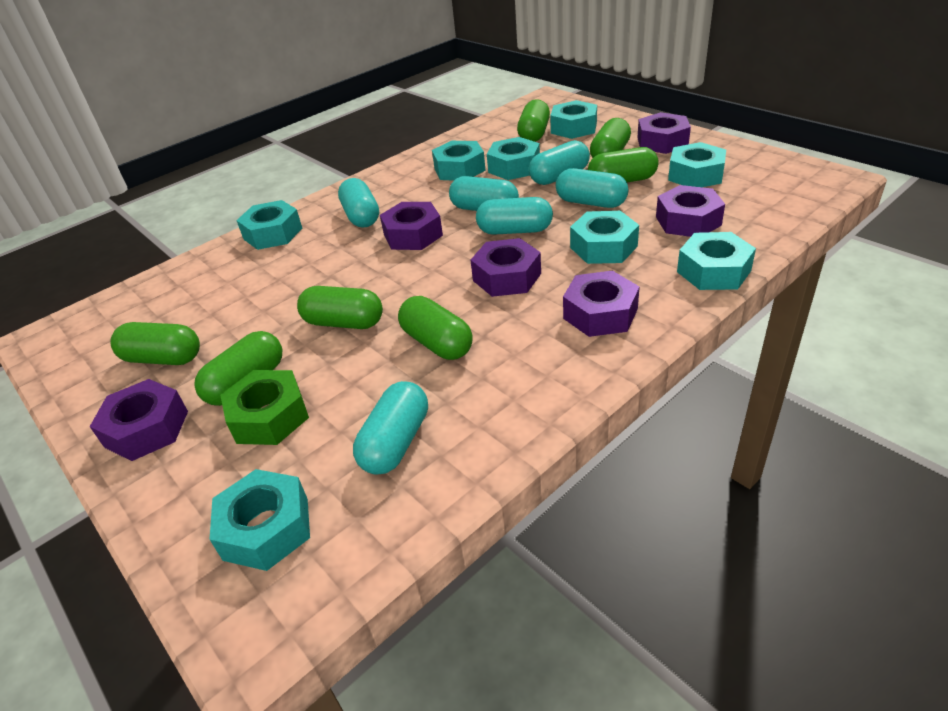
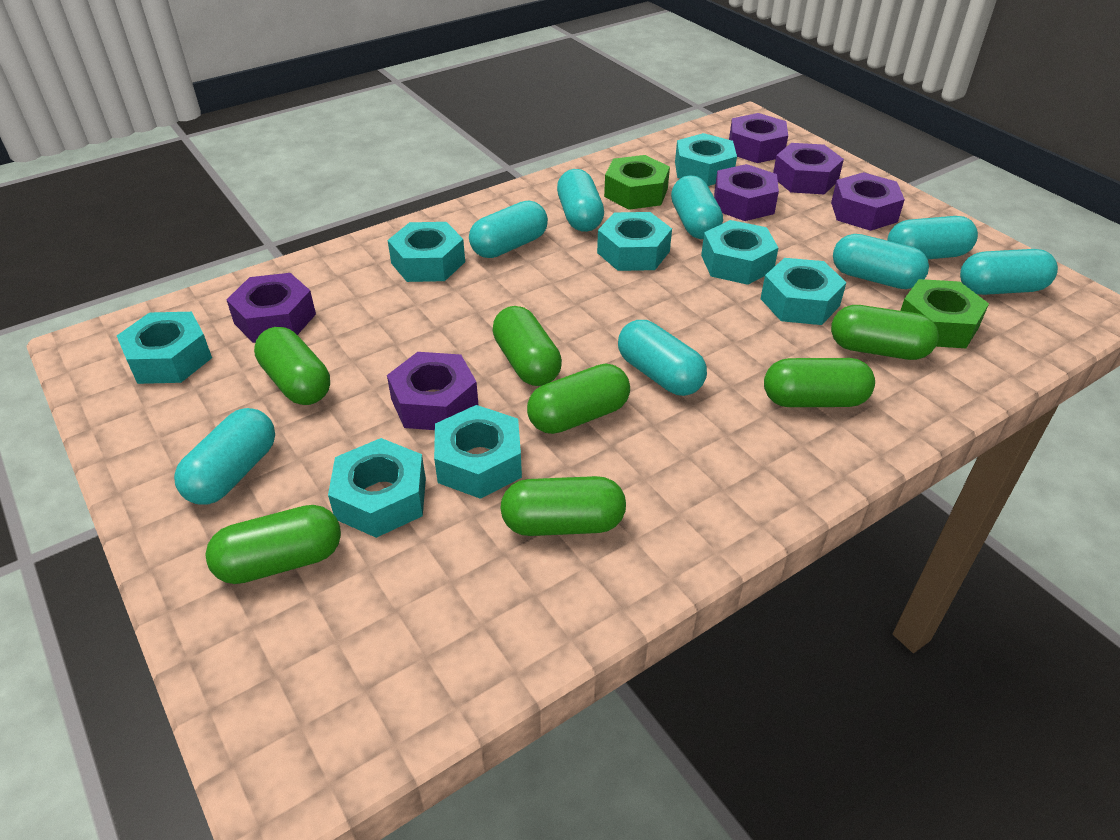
green nut: 1 -> 2
turquoise capsule: 6 -> 8

